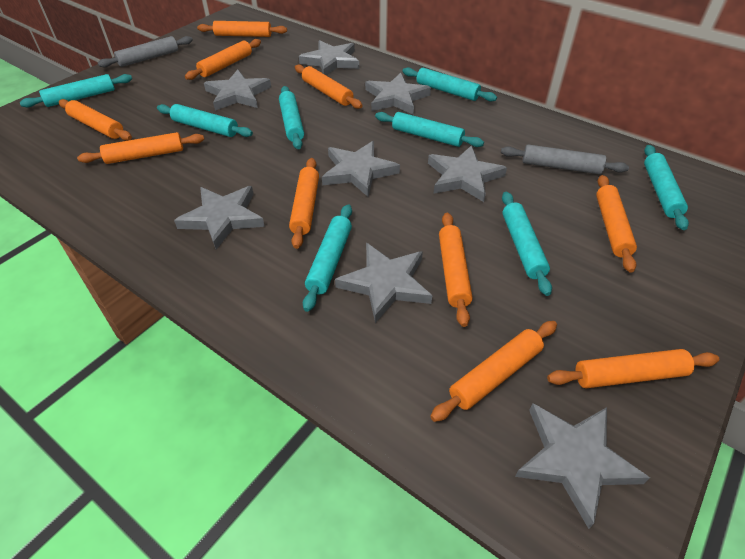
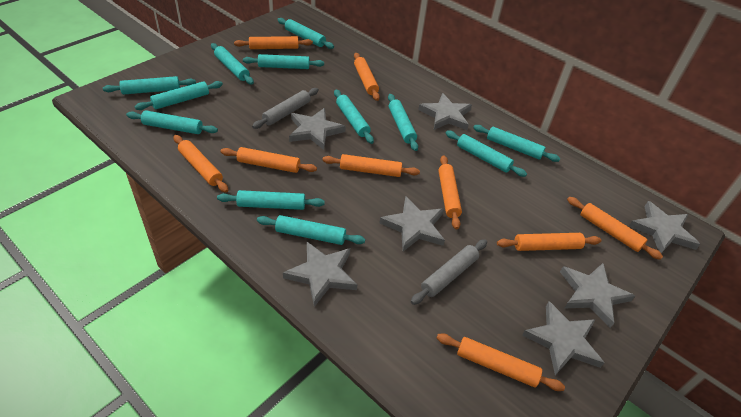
grey star: 8 -> 7
orange rolling pin: 10 -> 9
turquoise rolling pin: 8 -> 12

